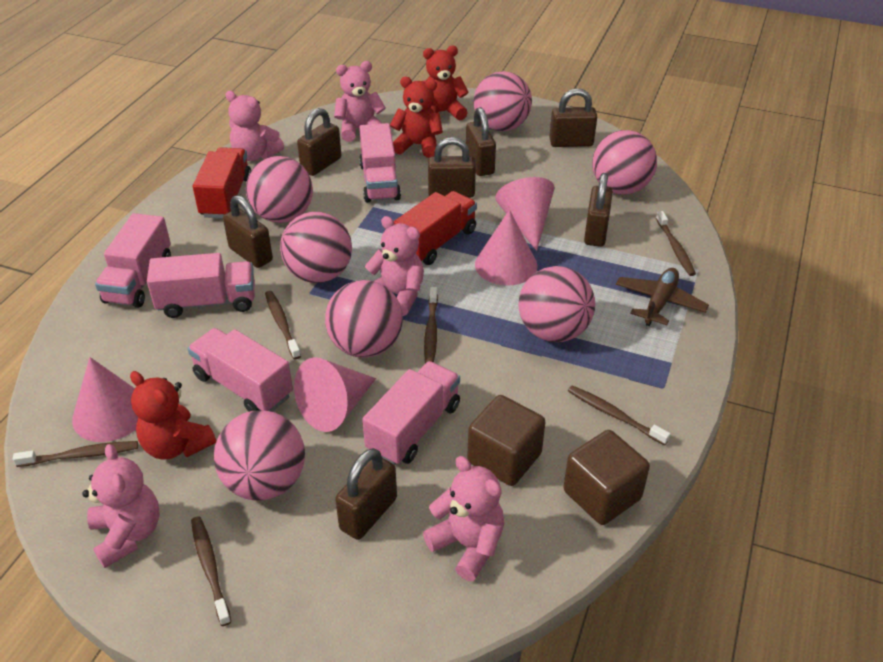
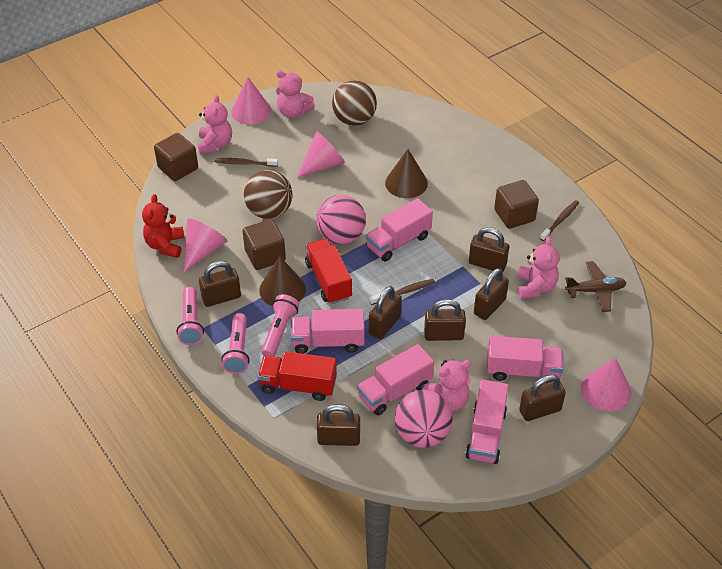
brown ball: 0 -> 2
brown cone: 0 -> 2
brown cube: 2 -> 3
brown toothbrush: 6 -> 3
pink ball: 7 -> 2
pink flashlight: 0 -> 3
pink teddy bear: 5 -> 4
red teddy bear: 3 -> 1

